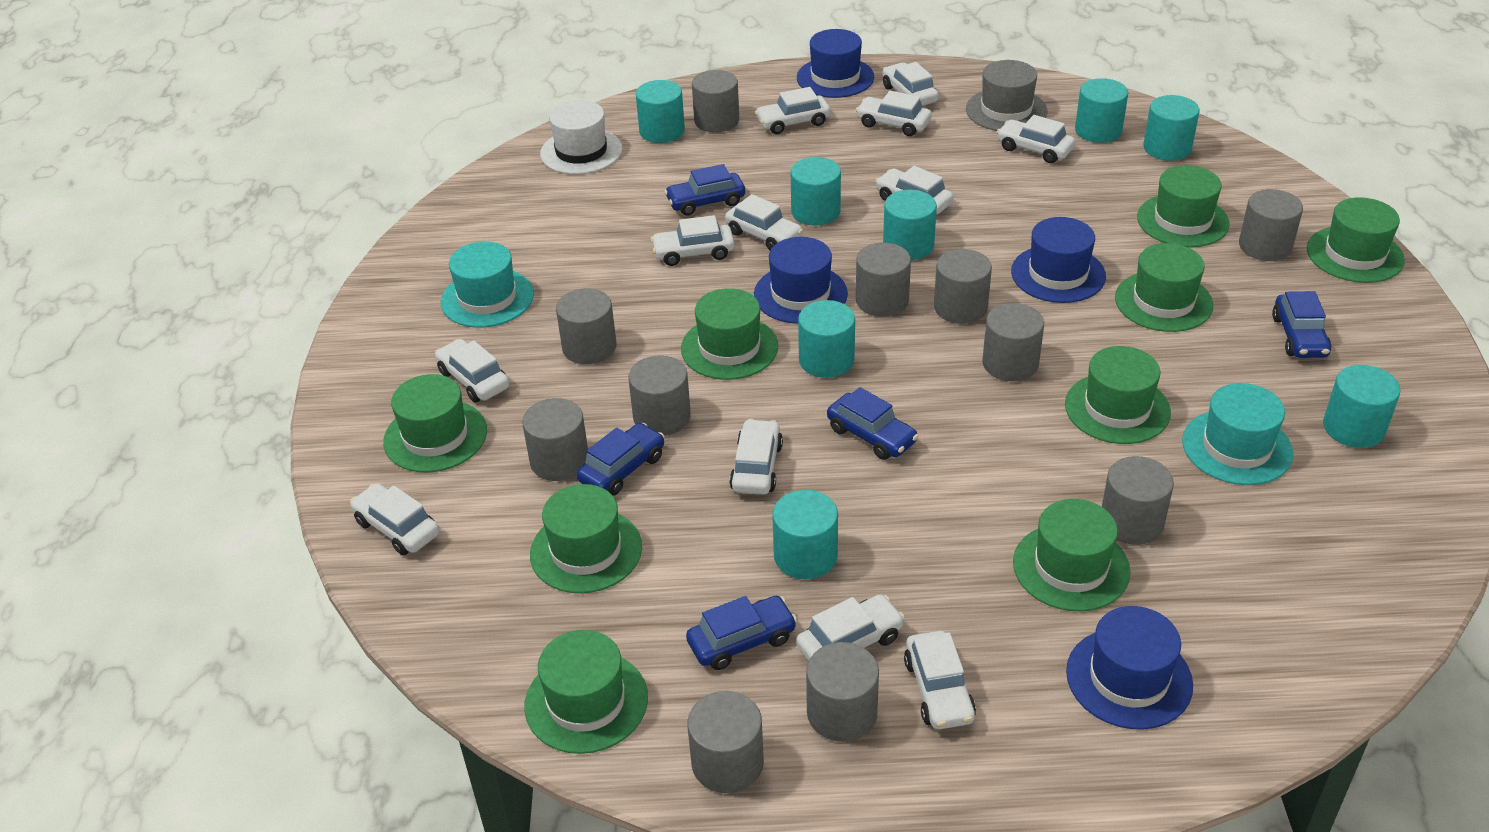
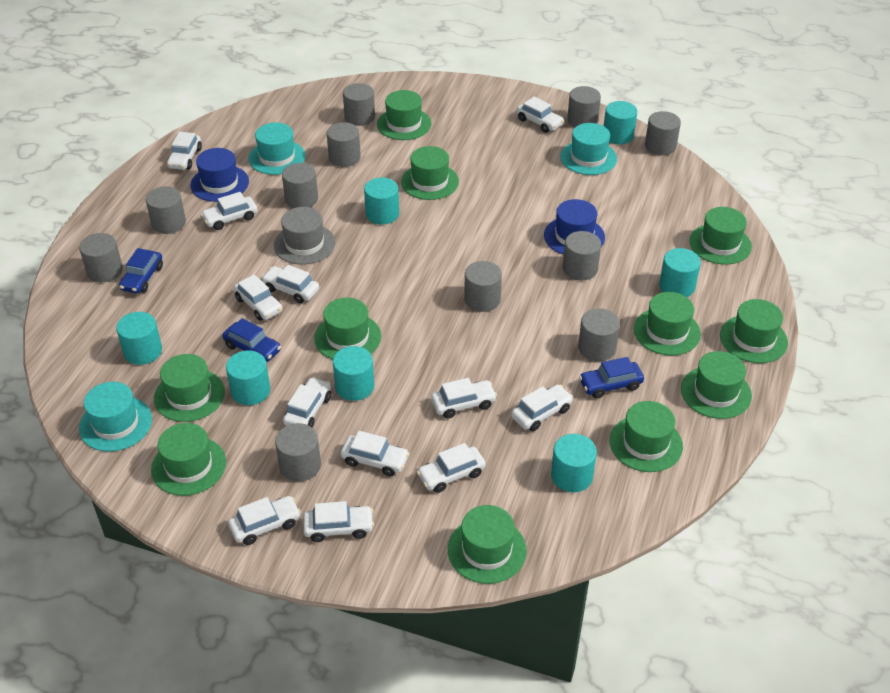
blue car: 5 -> 3
blue hat: 4 -> 2
green hat: 9 -> 11
turquoise cylinder: 8 -> 7
turquoise hat: 2 -> 3
white hat: 1 -> 0

